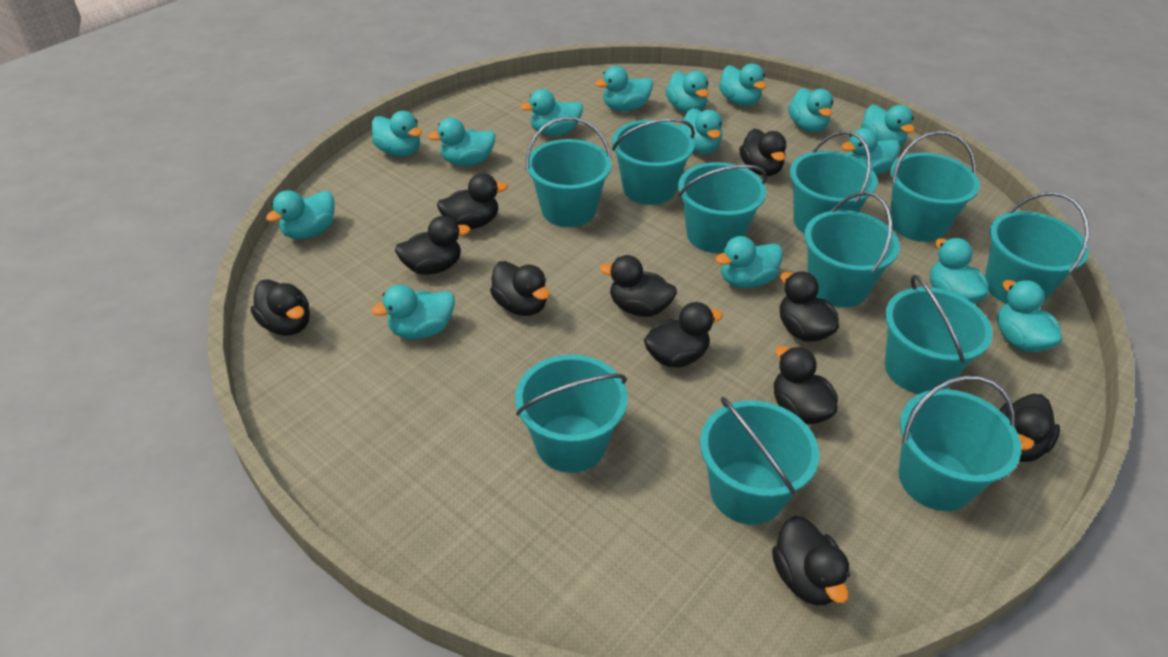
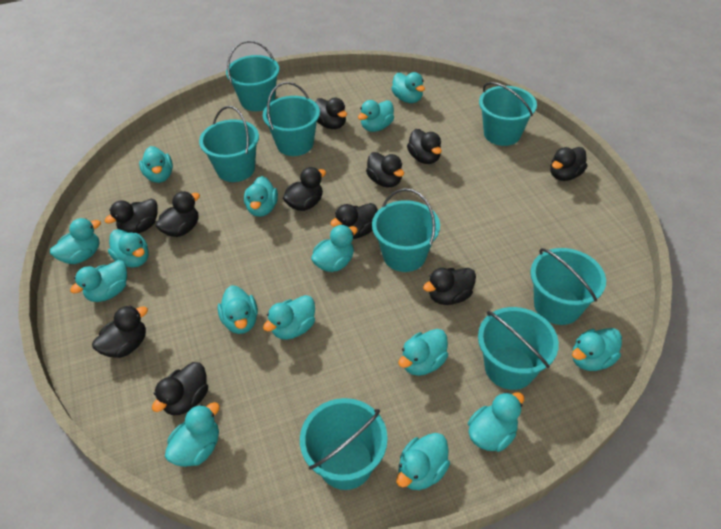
turquoise bucket: 11 -> 8

